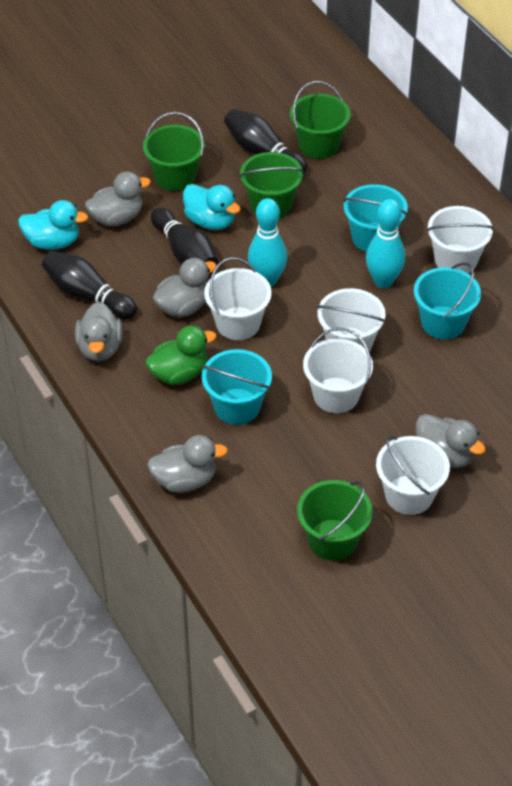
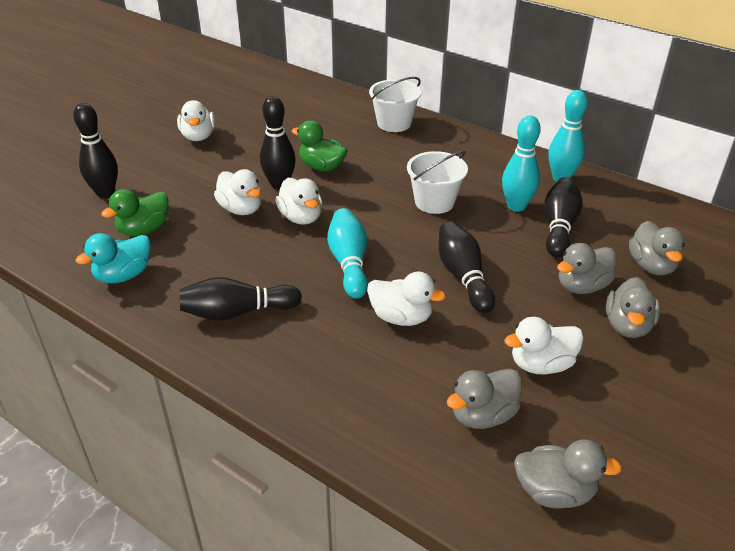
black bowling pin: 3 -> 5
green bucket: 4 -> 0
green duck: 1 -> 2
turquoise bowling pin: 2 -> 3
turquoise bucket: 3 -> 0
turquoise duck: 2 -> 1
white bucket: 5 -> 2
white duck: 0 -> 5

